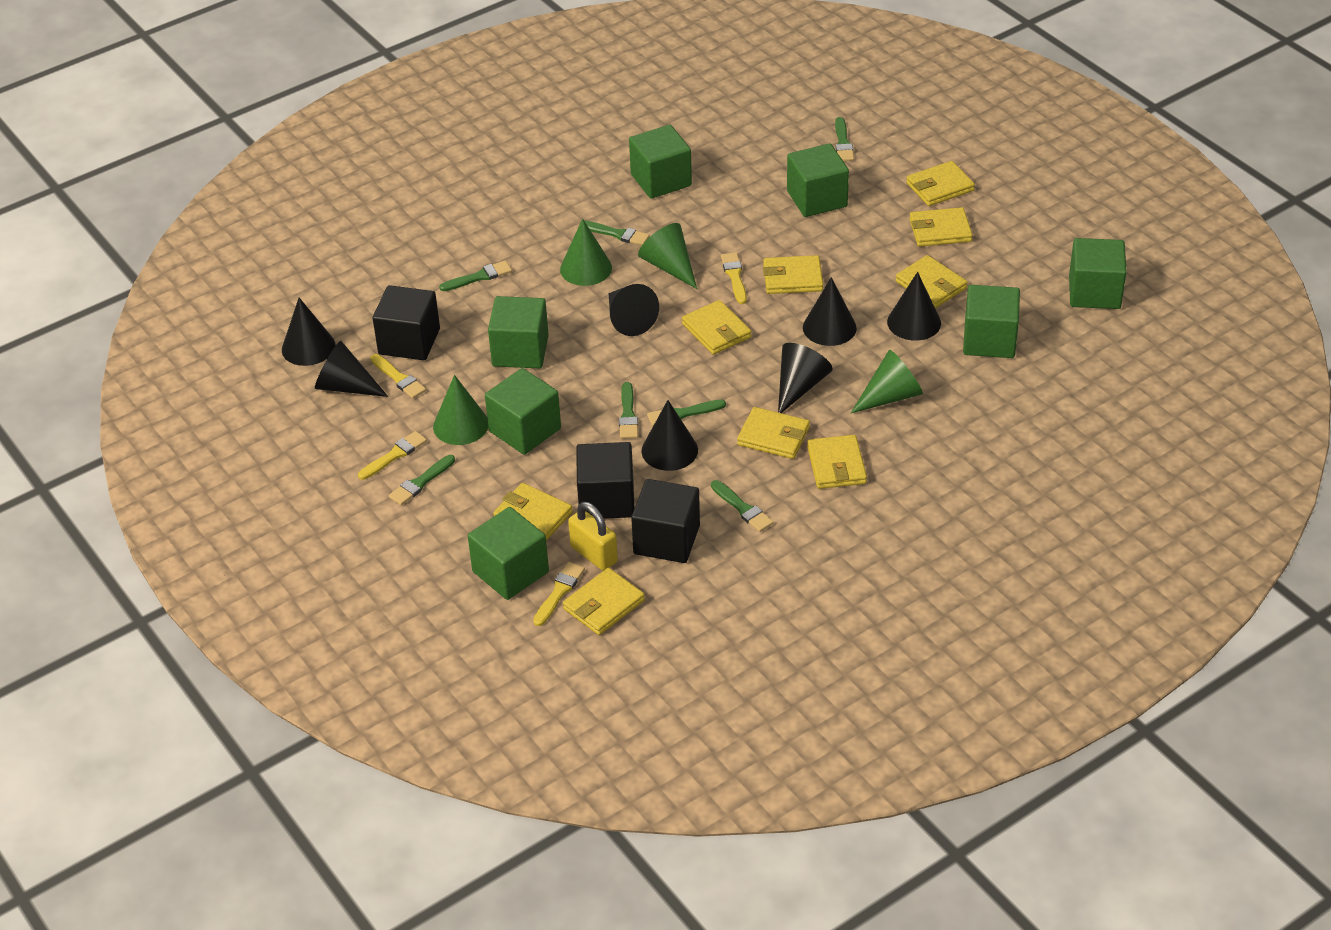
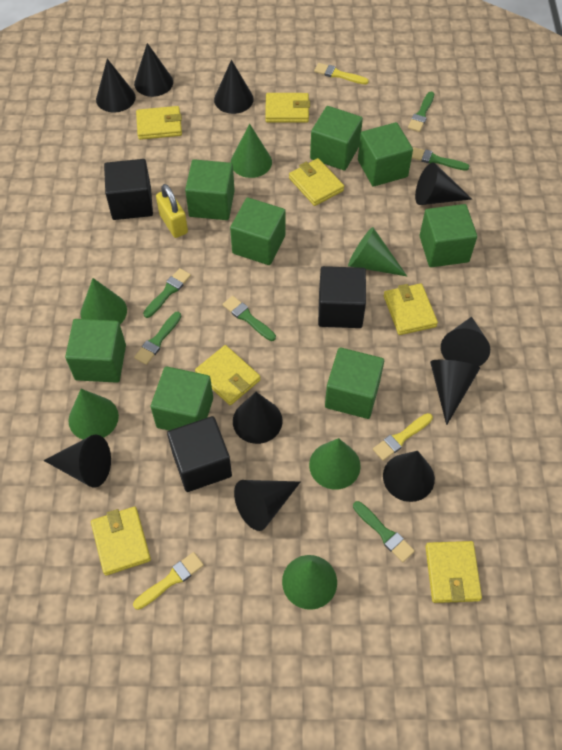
black cone: 7 -> 10
green brush: 7 -> 6
green cone: 4 -> 6
green cube: 7 -> 8
yellow brush: 4 -> 3
yellow wallet: 9 -> 7

